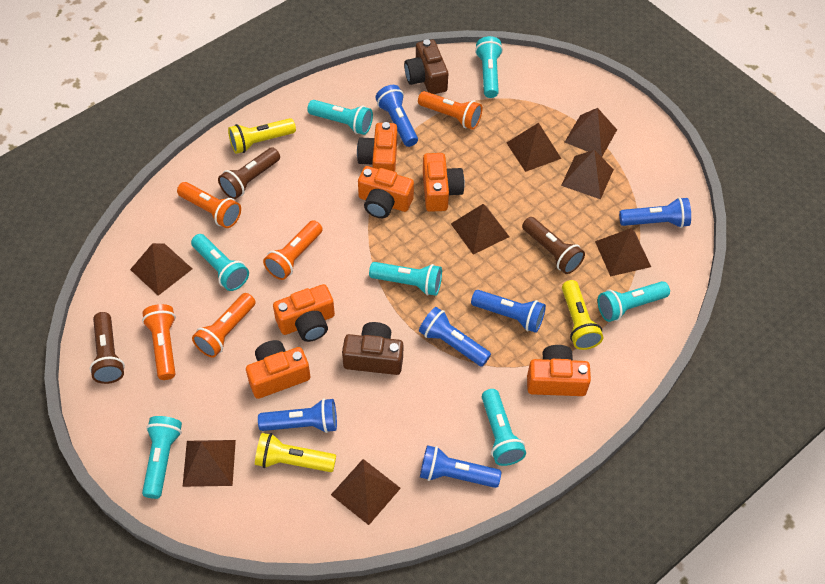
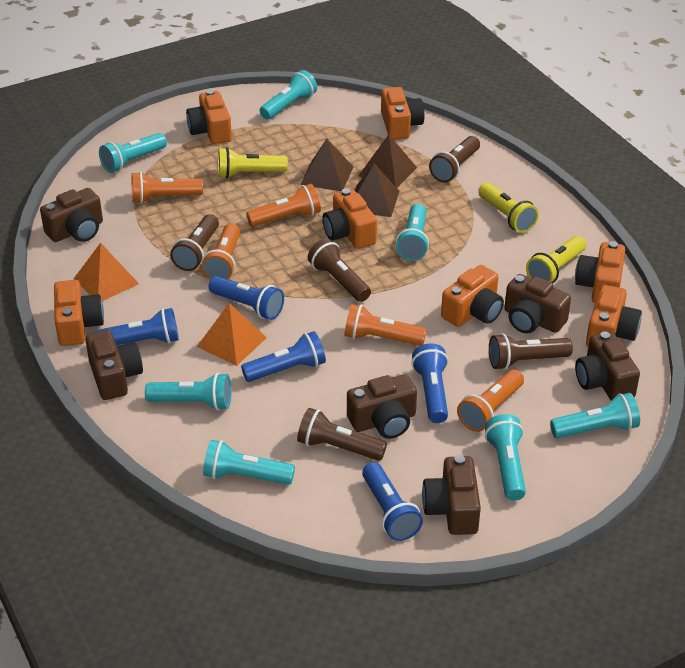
blue flashlight: 6 -> 5
brown camera: 2 -> 6
brown flashlight: 3 -> 5
brown pyramid: 8 -> 3
orange camera: 6 -> 7
orange pyramid: 0 -> 2

